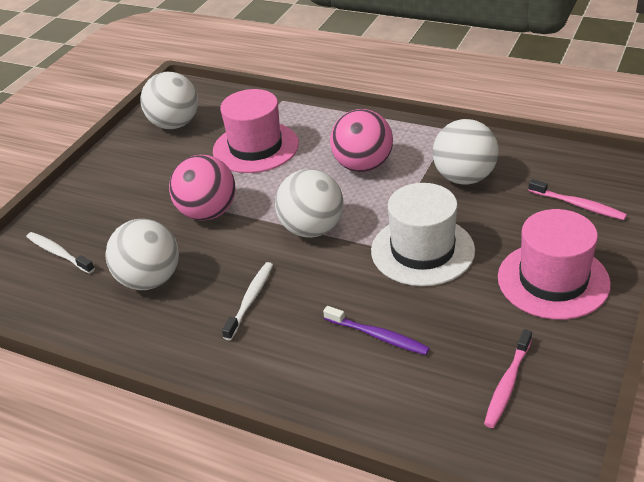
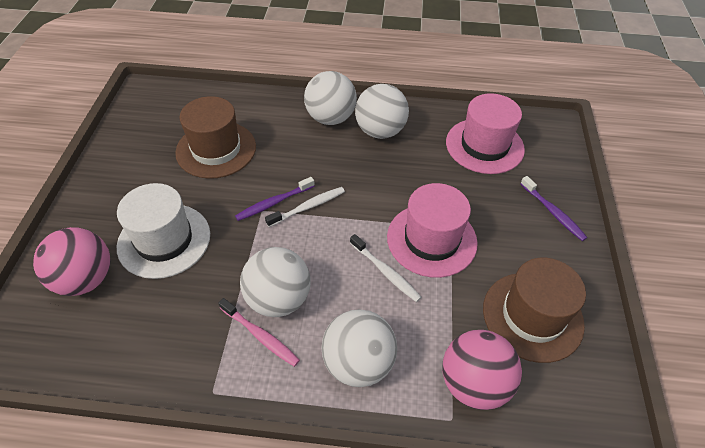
brown hat: 0 -> 2
pink toothbrush: 2 -> 1
purple toothbrush: 1 -> 2

